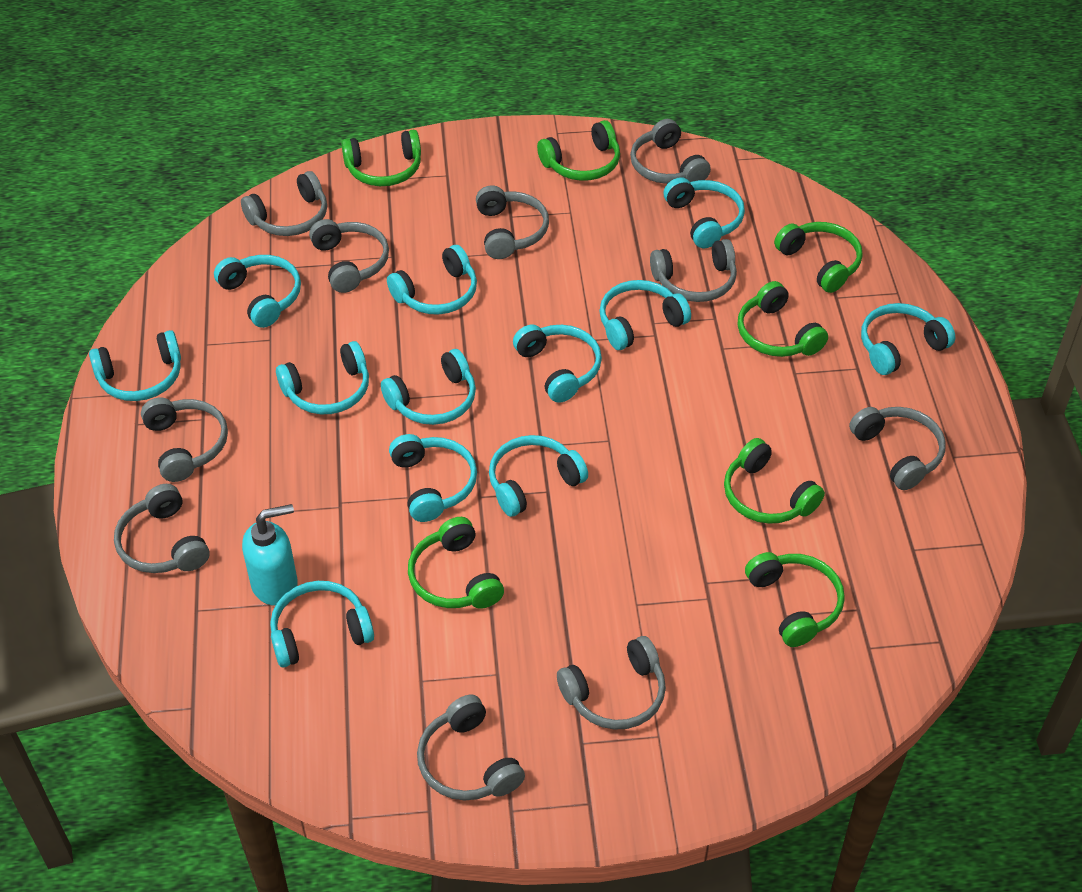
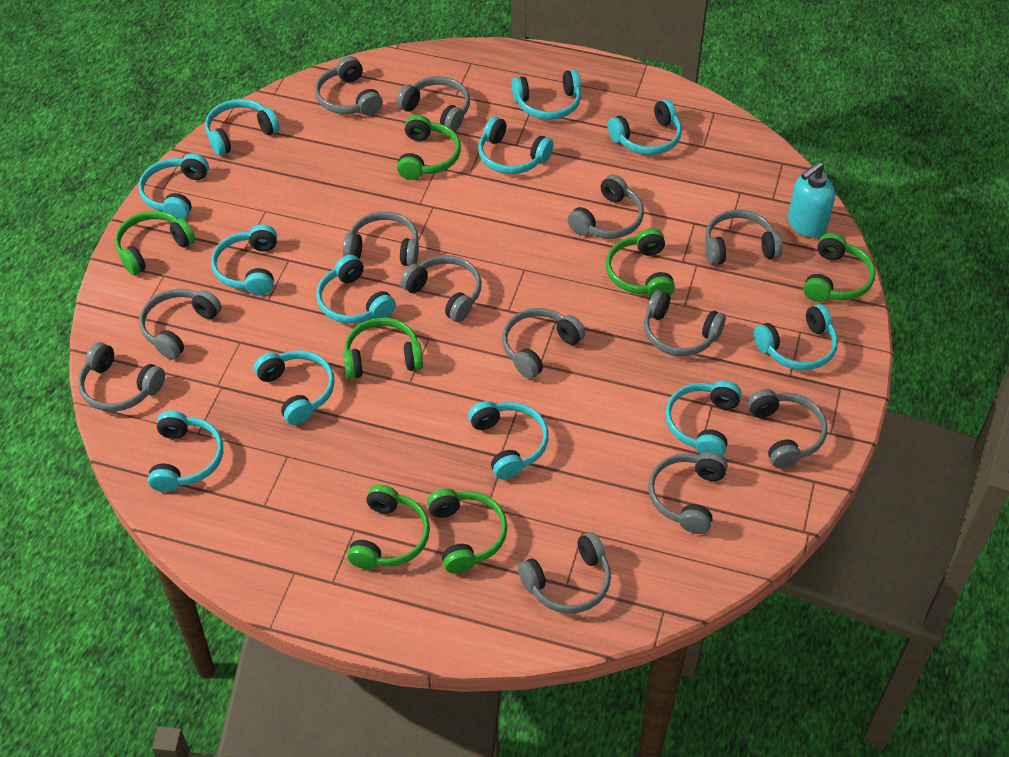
grey headphones: 10 -> 13

